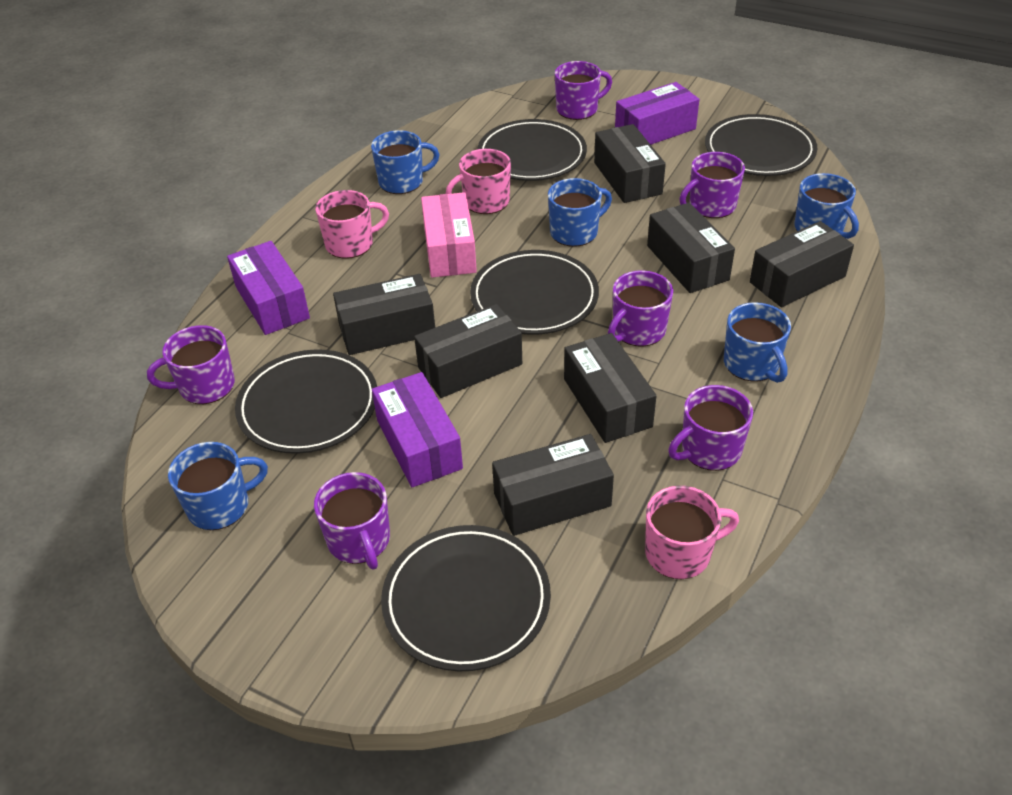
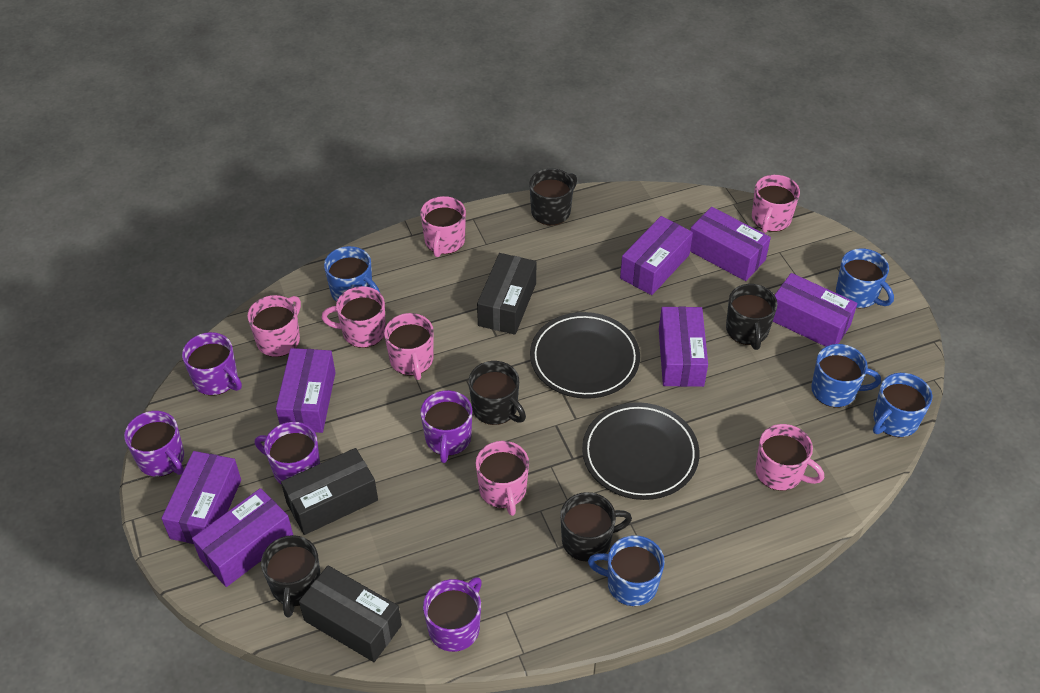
black box: 7 -> 3
black mug: 0 -> 5
black plate: 5 -> 2
pink box: 1 -> 0
pink mug: 3 -> 7
purple box: 3 -> 7
purple mug: 6 -> 5

